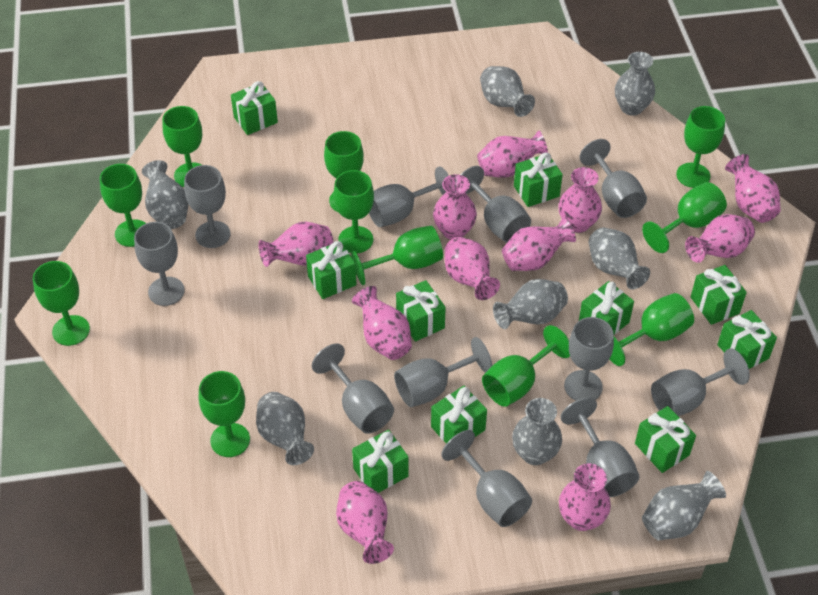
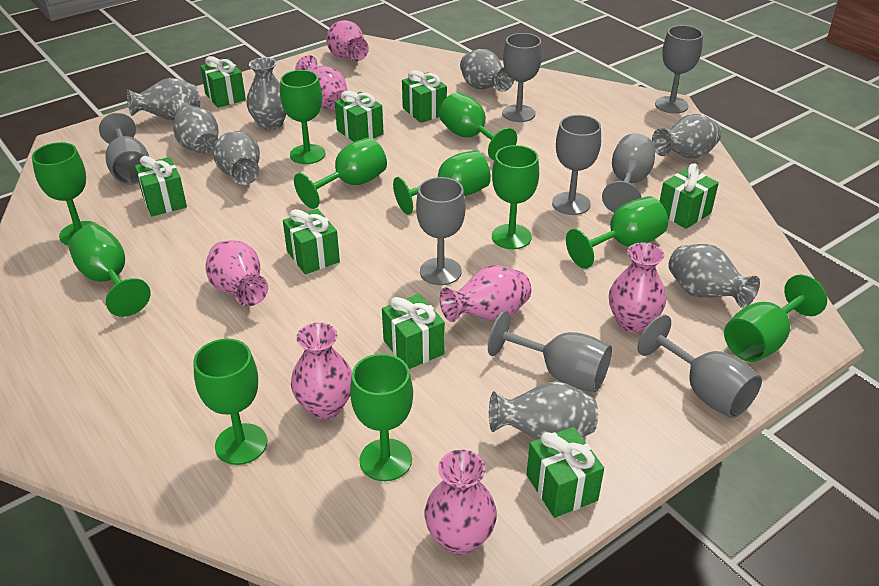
green gift: 10 -> 8
grey goblet: 11 -> 8
pink vase: 11 -> 7

